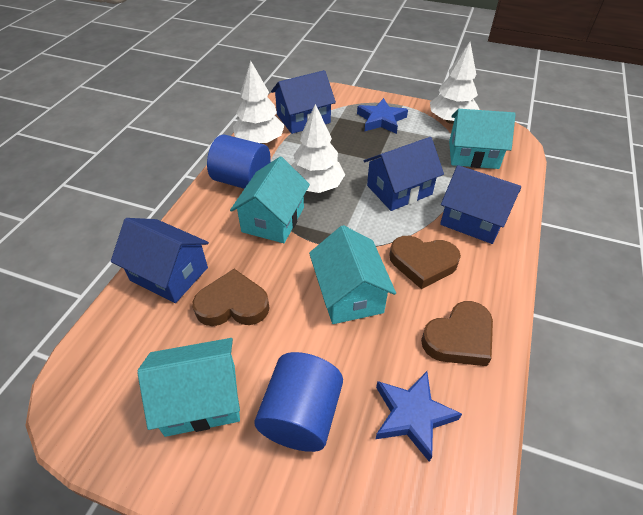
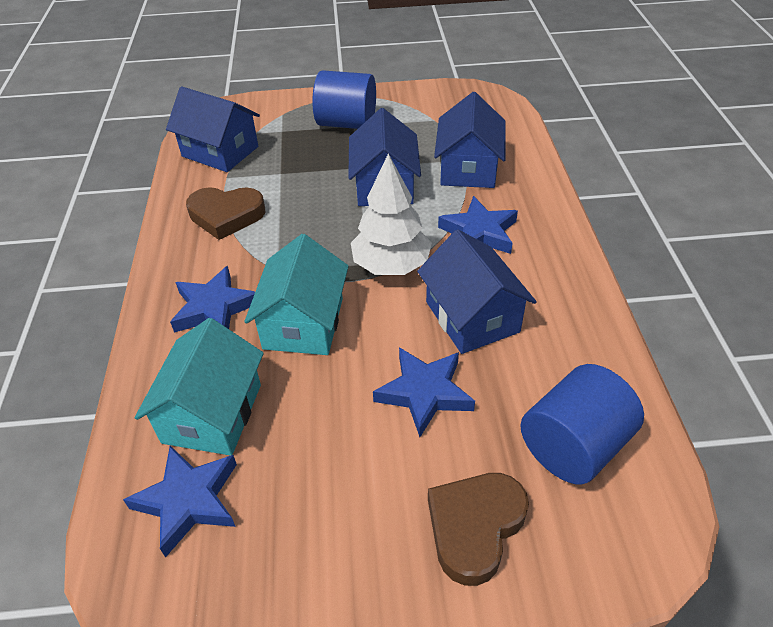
blue star: 2 -> 4
brown heart: 3 -> 2
turquoise house: 4 -> 2
white tree: 3 -> 1

